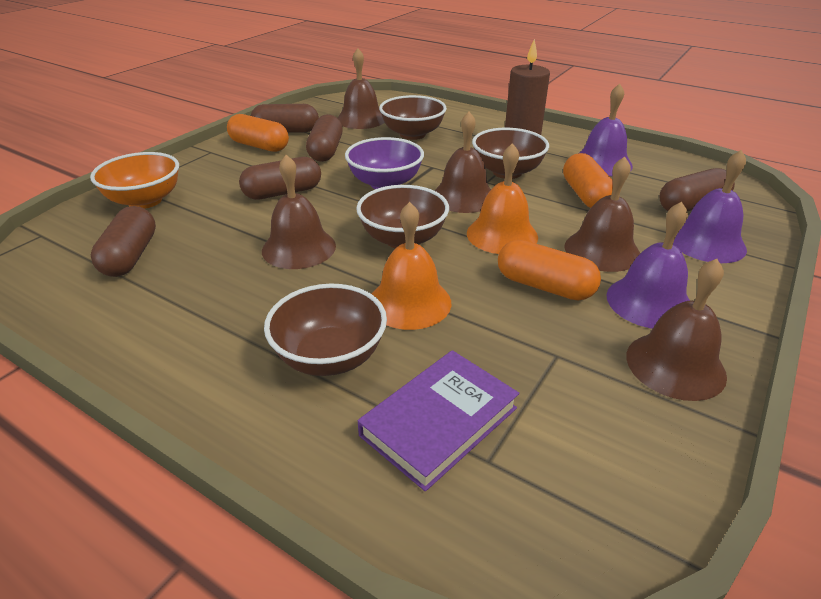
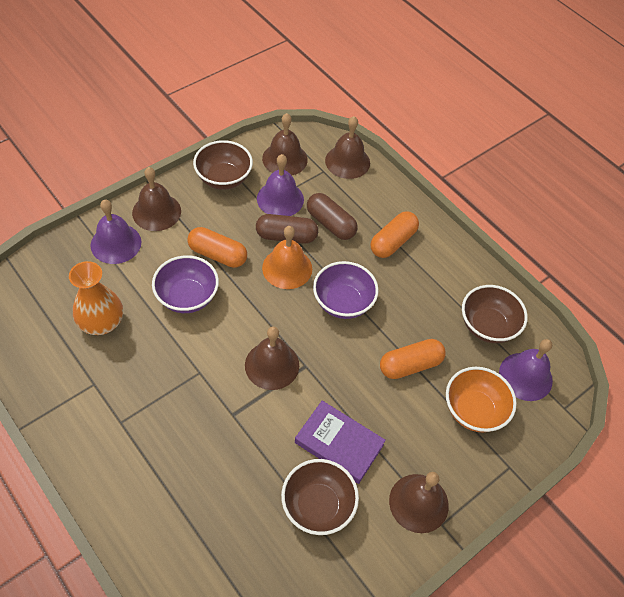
brown bowl: 4 -> 3
brown candle: 1 -> 0
brown capsule: 5 -> 2
orange bell: 2 -> 1
orange vase: 0 -> 1
purple bowl: 1 -> 2

